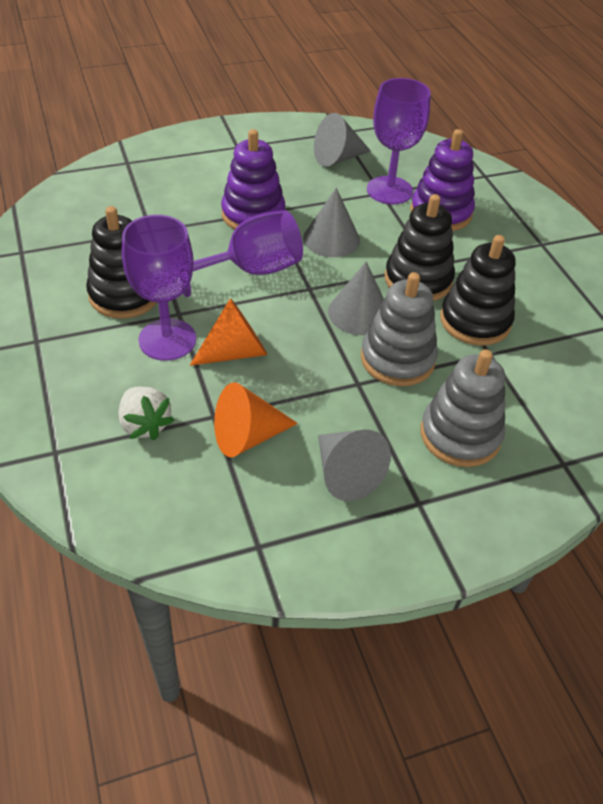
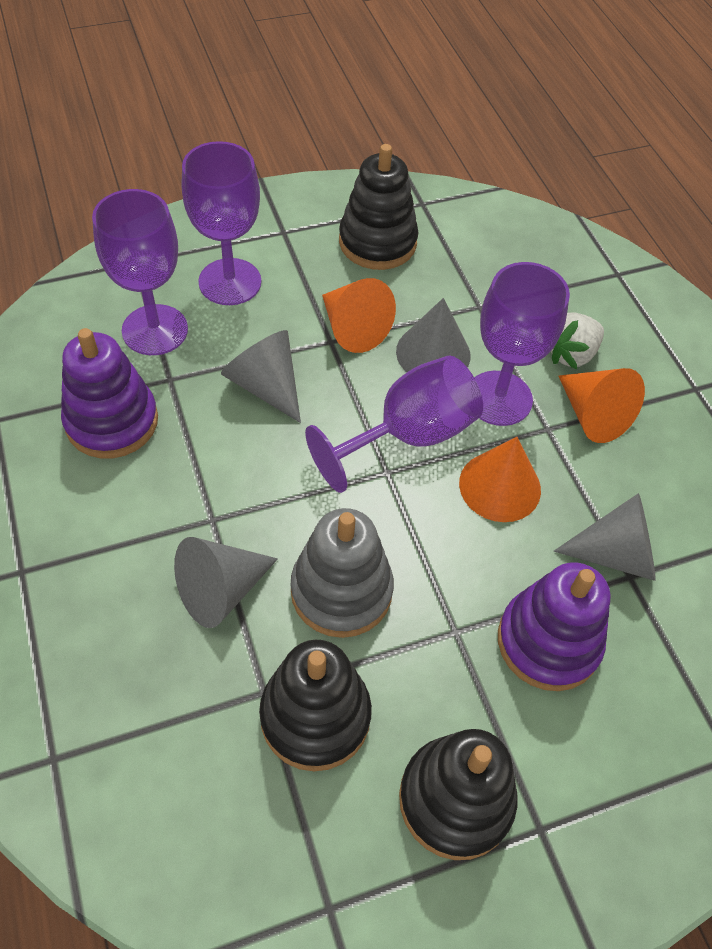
grey stacking toy: 2 -> 1
orange cone: 2 -> 3
purple goblet: 3 -> 4

